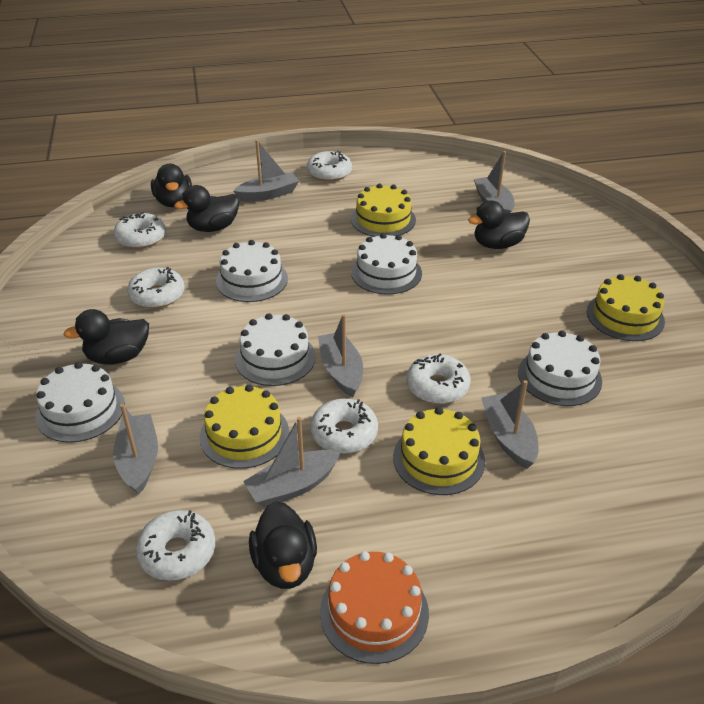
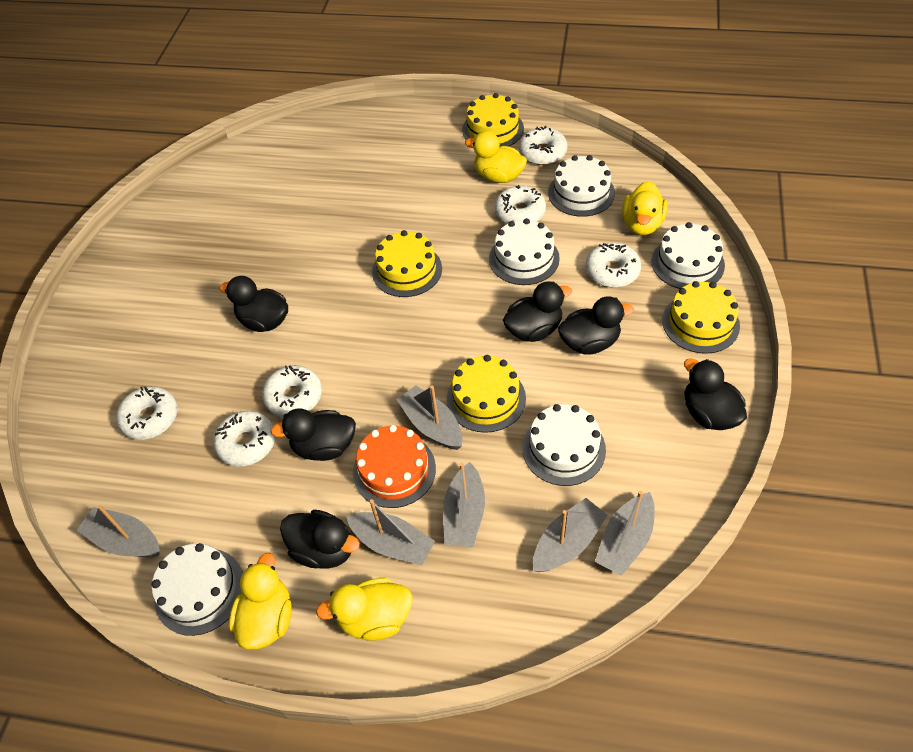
black duck: 5 -> 6
yellow duck: 0 -> 4

